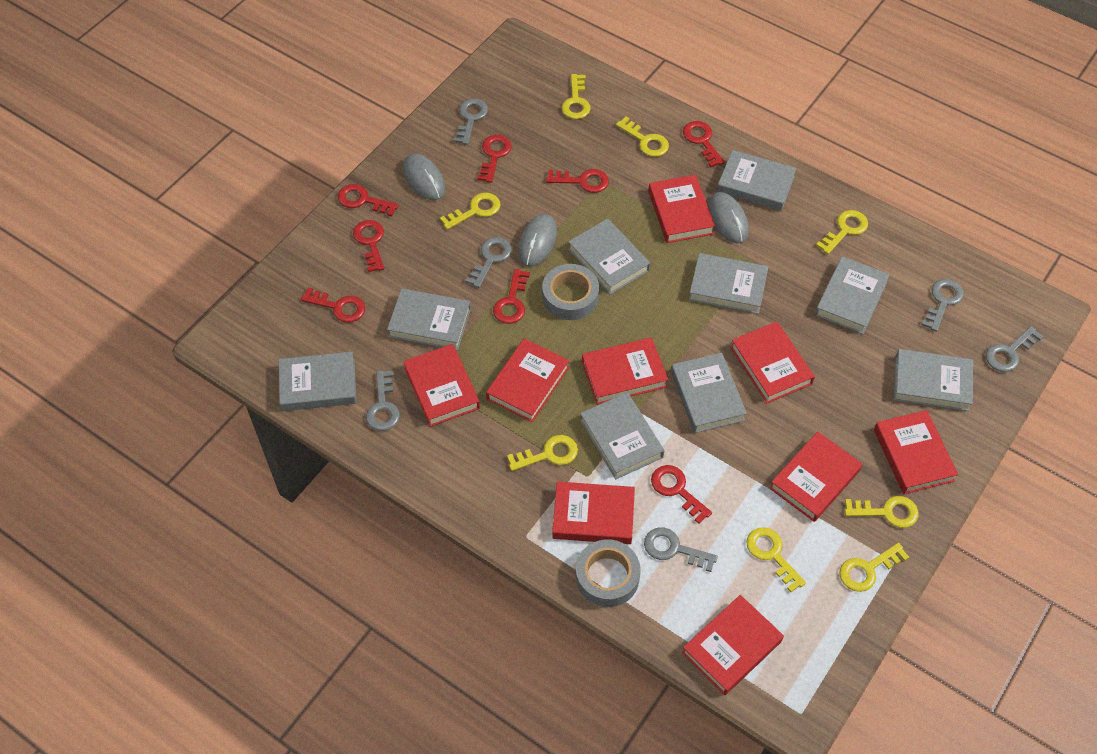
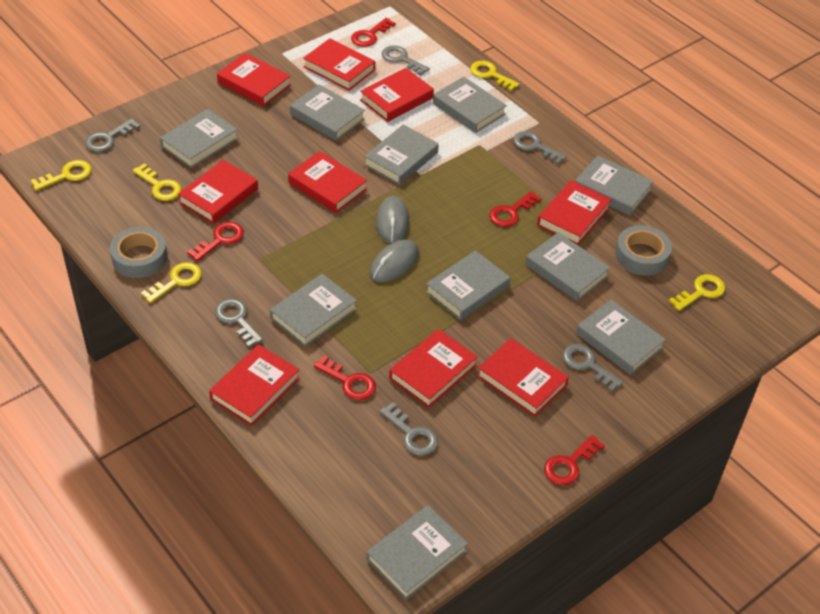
grey book: 9 -> 10
grey mouse: 3 -> 2
red key: 8 -> 5
yellow key: 8 -> 5

